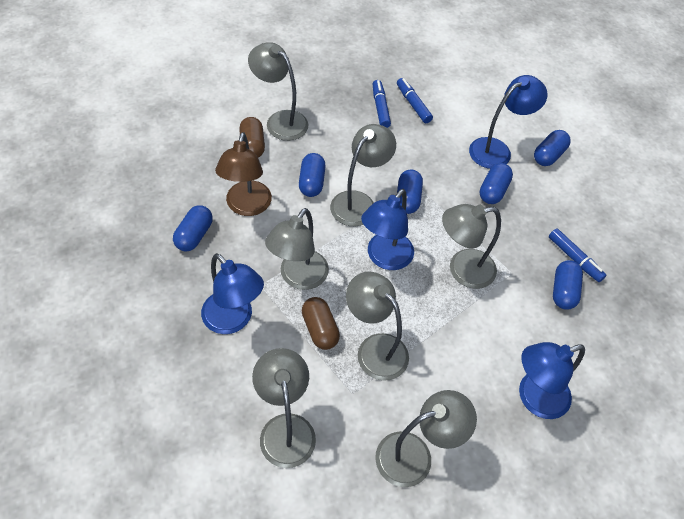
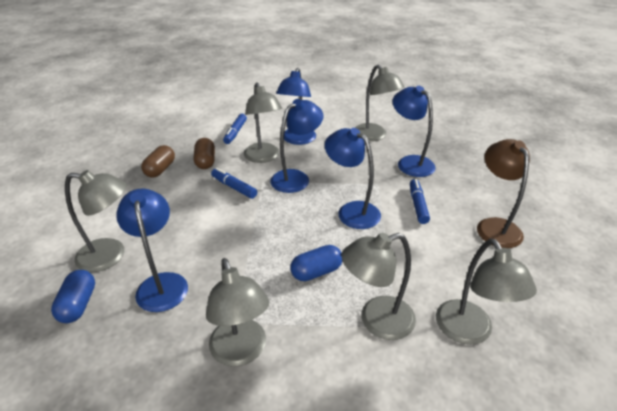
blue capsule: 6 -> 2
blue lamp: 4 -> 5
grey lamp: 7 -> 6

